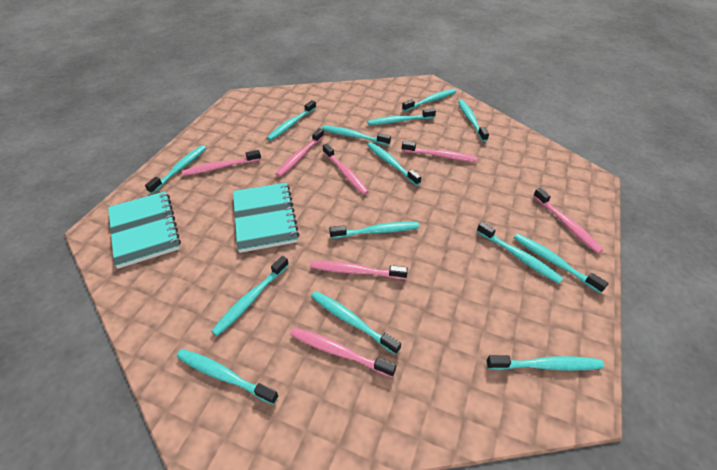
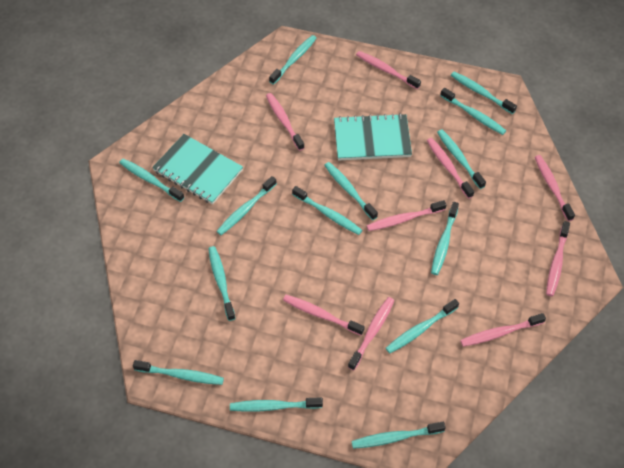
pink toothbrush: 7 -> 9

